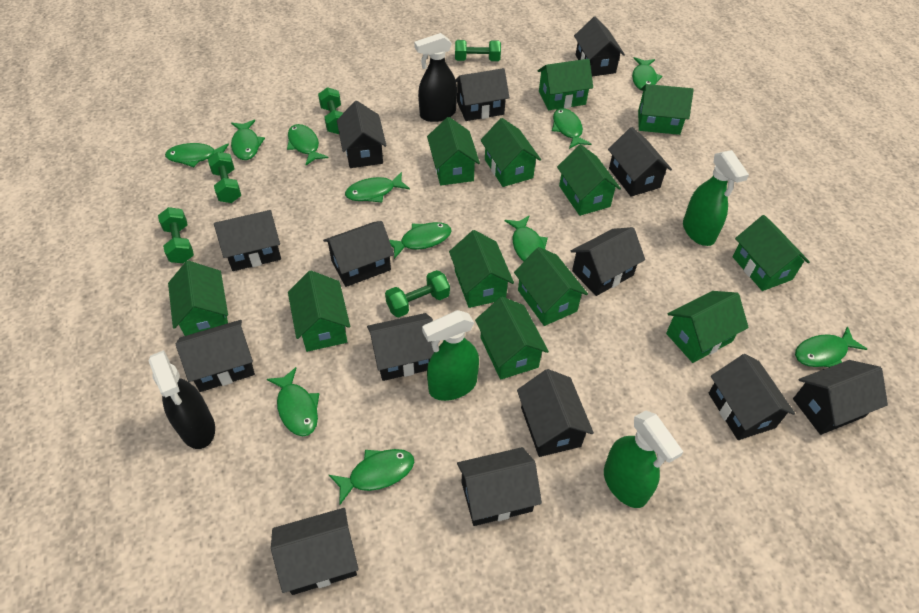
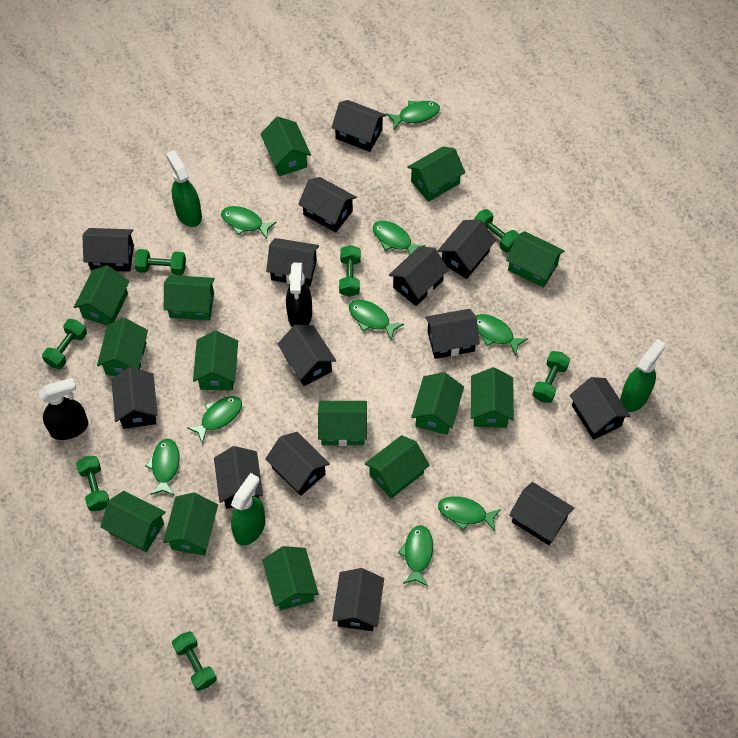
green dumbbell: 5 -> 7
green fish: 11 -> 9
green house: 12 -> 14

